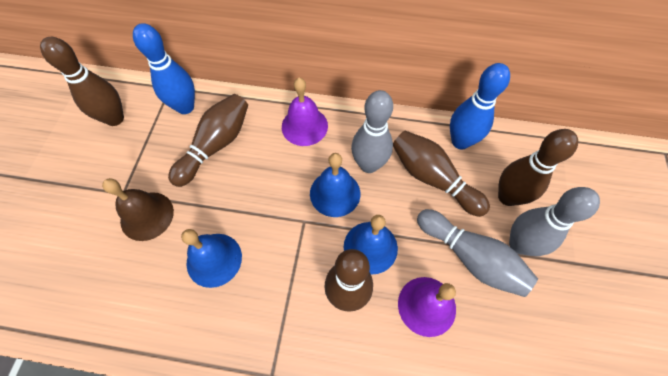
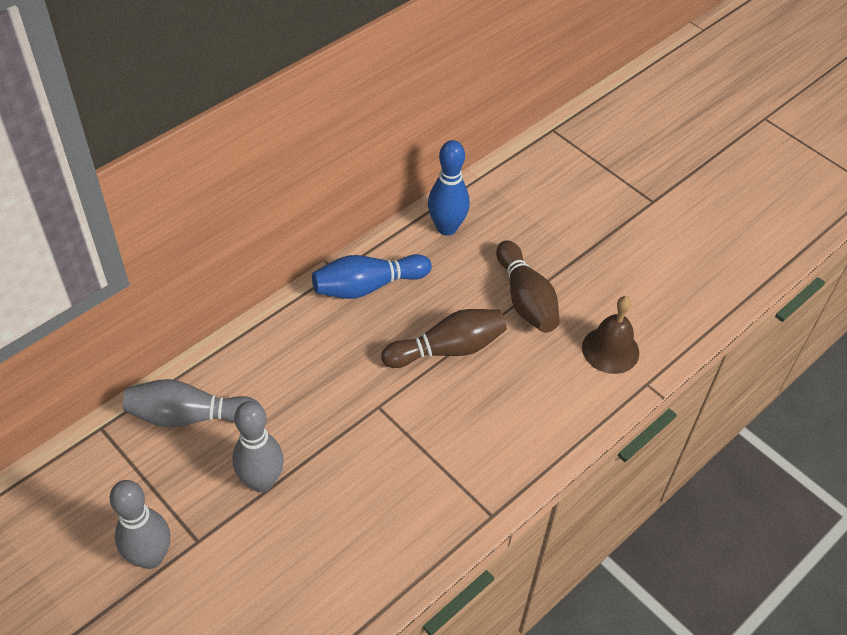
blue bell: 3 -> 0
brown bowling pin: 5 -> 2
purple bell: 2 -> 0

